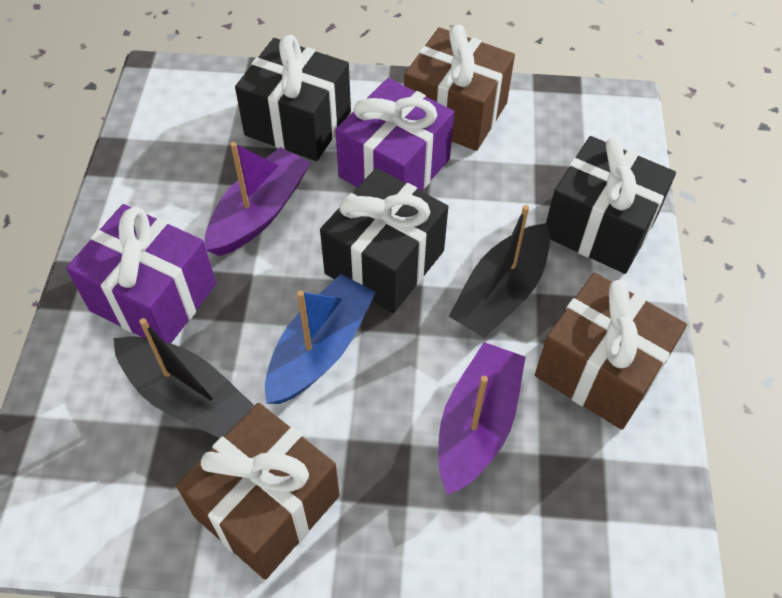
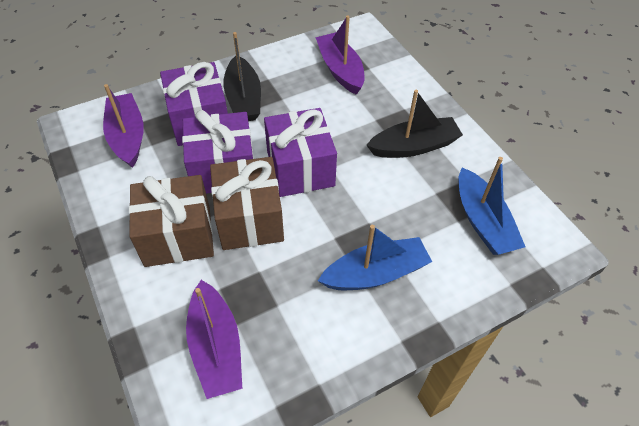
black gift: 3 -> 0
blue boat: 1 -> 2
brown gift: 3 -> 2
purple boat: 2 -> 3
purple gift: 2 -> 3

